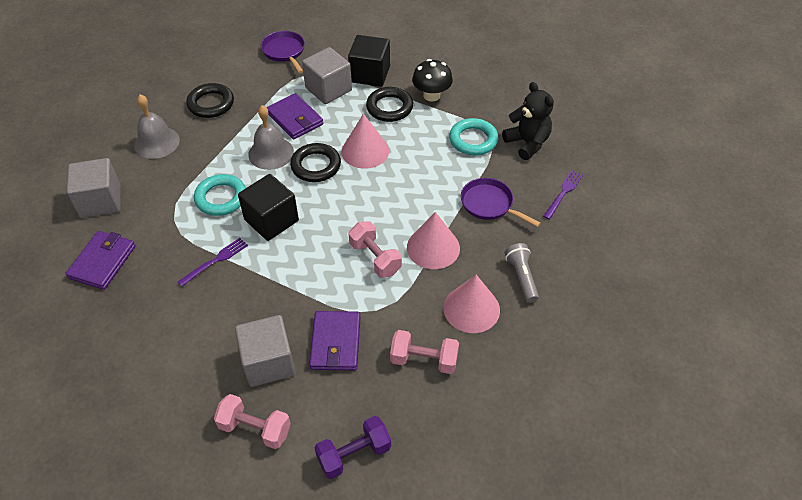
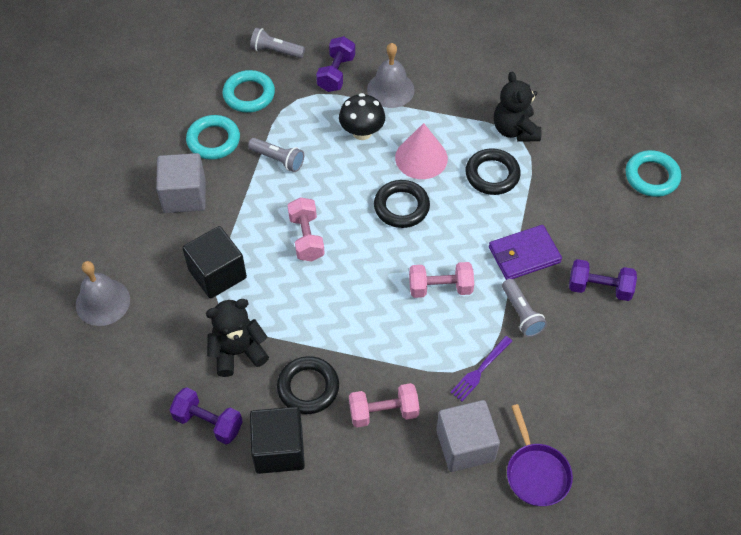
black teddy bear: 1 -> 2
grey cube: 3 -> 2
grey flashlight: 1 -> 3
pink cone: 3 -> 1
purple dumbbell: 1 -> 3
purple fork: 2 -> 1
purple pan: 2 -> 1
purple wallet: 3 -> 1
turquoise ring: 2 -> 3

